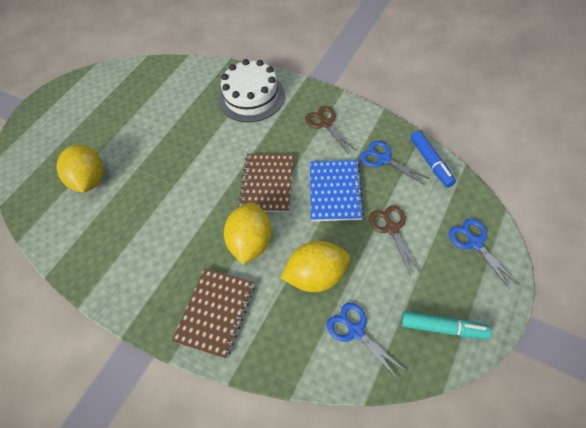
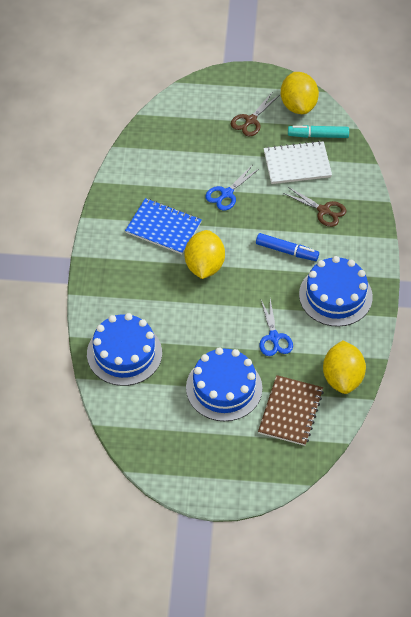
blue cake: 0 -> 3
blue scissors: 3 -> 2
brown notebook: 2 -> 1
white cake: 1 -> 0
white notebook: 0 -> 1

